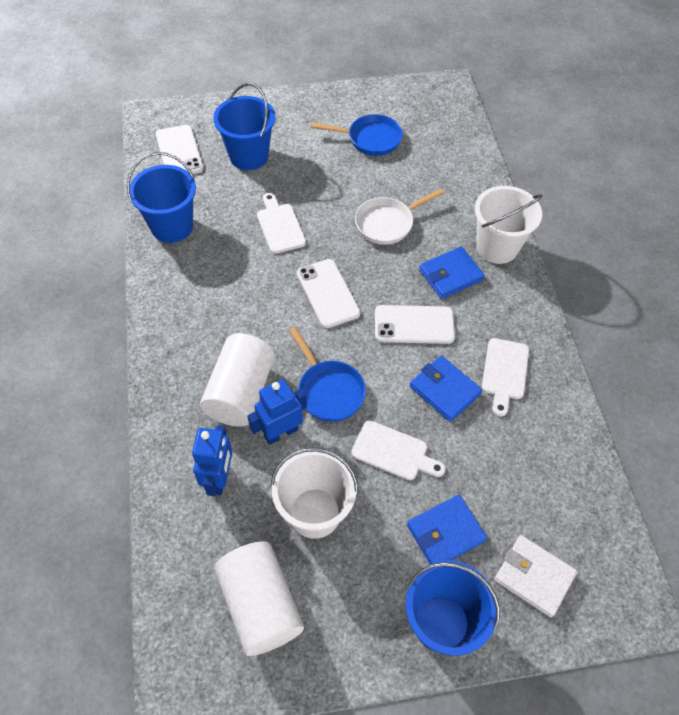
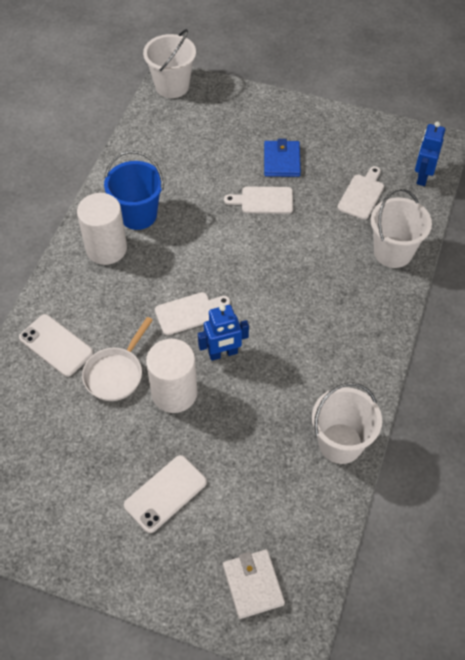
blue bucket: 3 -> 1
blue pan: 2 -> 0
blue wallet: 3 -> 1
white bucket: 2 -> 3
white phone: 3 -> 2

